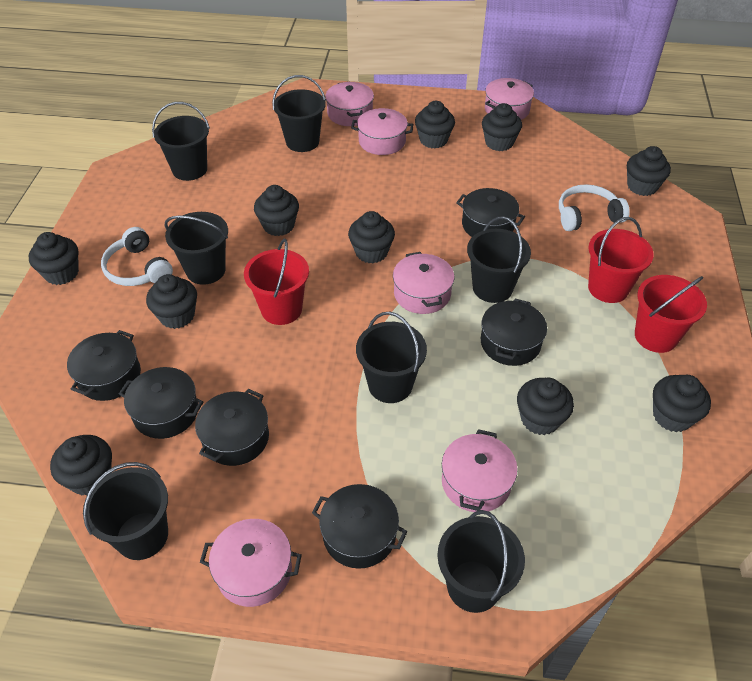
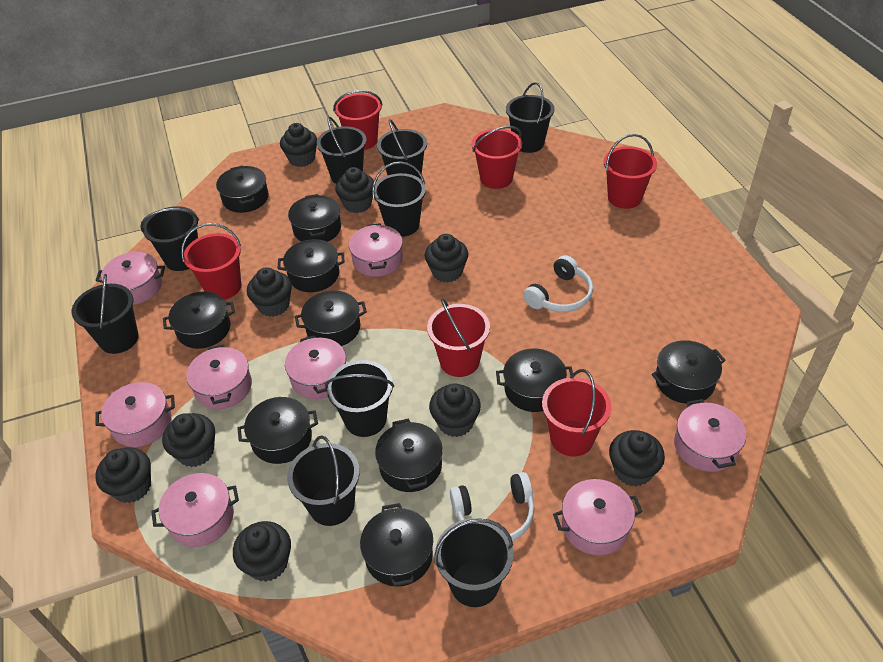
black bucket: 7 -> 9
black cupcake: 10 -> 9
black pot: 6 -> 10
pink pot: 6 -> 8
red bucket: 3 -> 6

